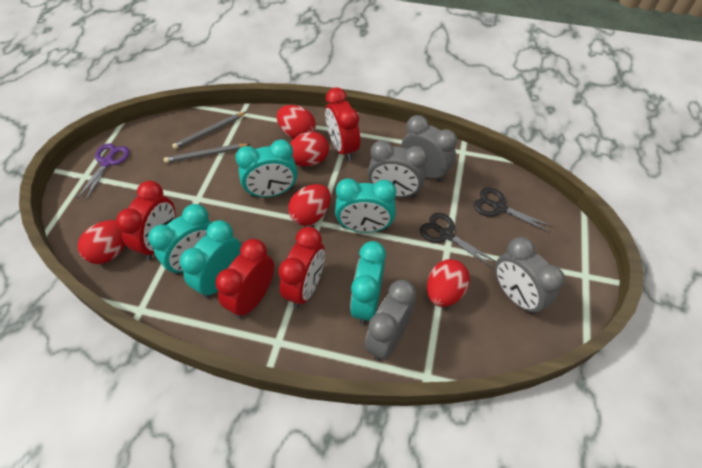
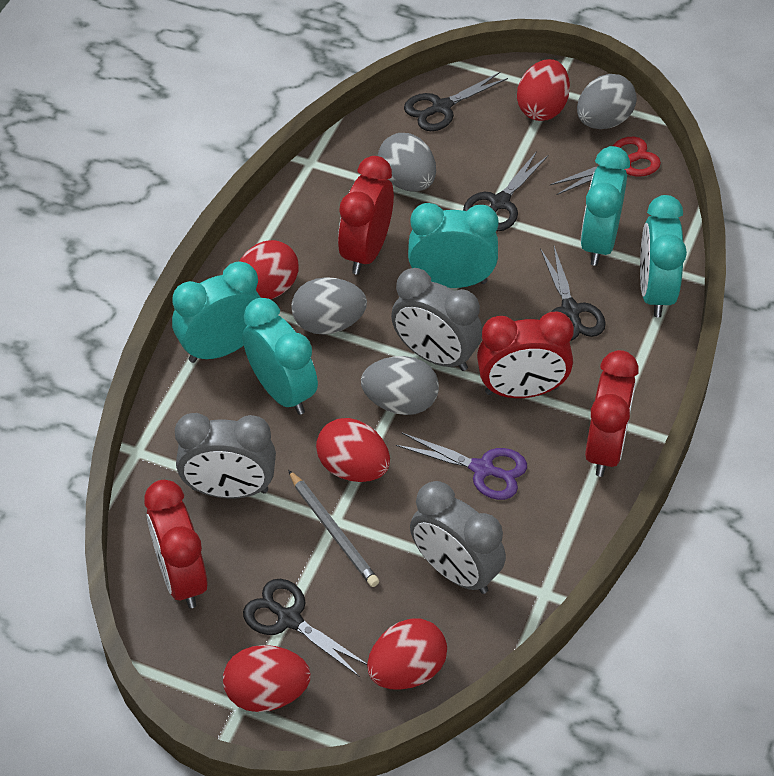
black scissors: 2 -> 4
grey clock: 4 -> 3
grey egg: 0 -> 4
grey pencil: 2 -> 1
red scissors: 0 -> 1

